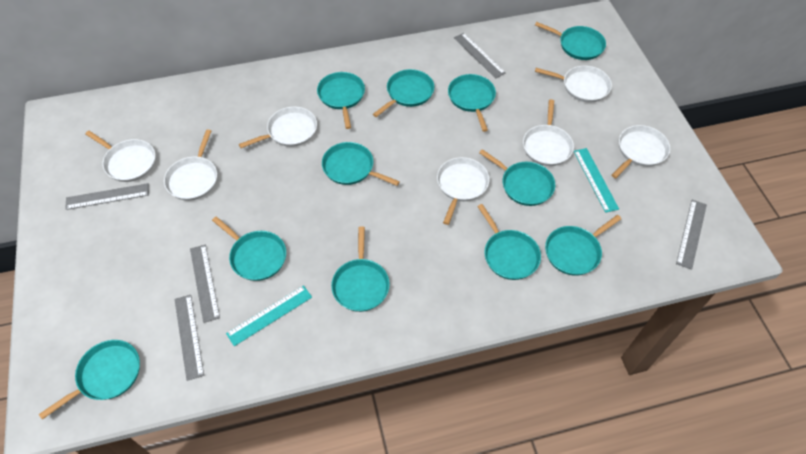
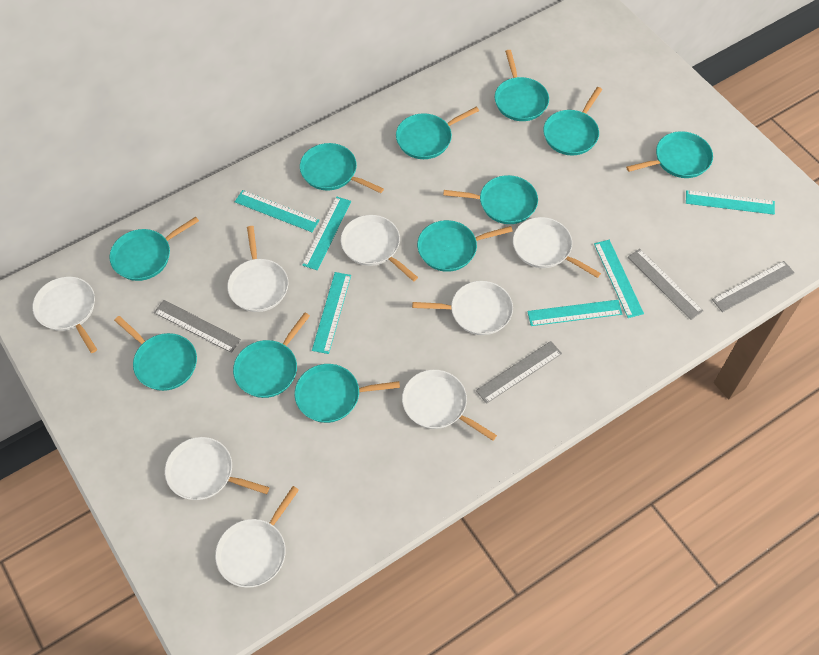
grey ruler: 5 -> 4
turquoise ruler: 2 -> 6
white pan: 7 -> 8

